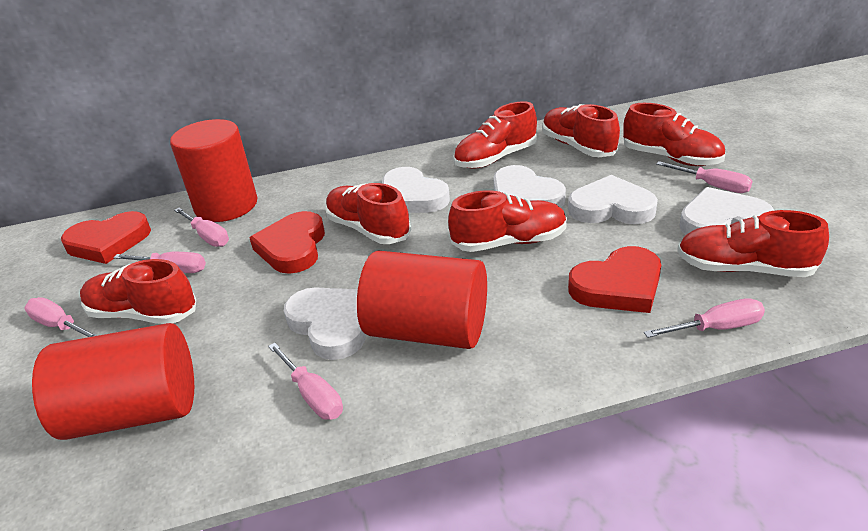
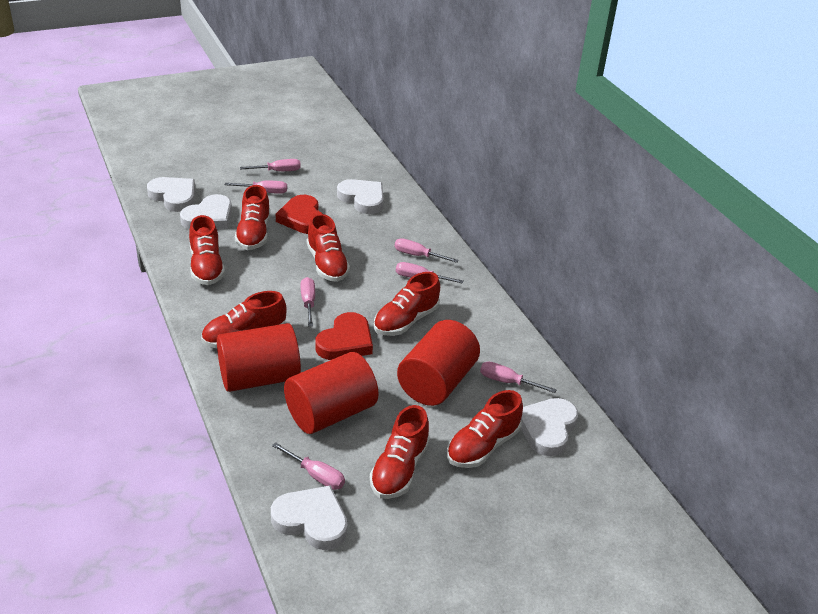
pink screwdriver: 6 -> 7
red heart: 3 -> 2

